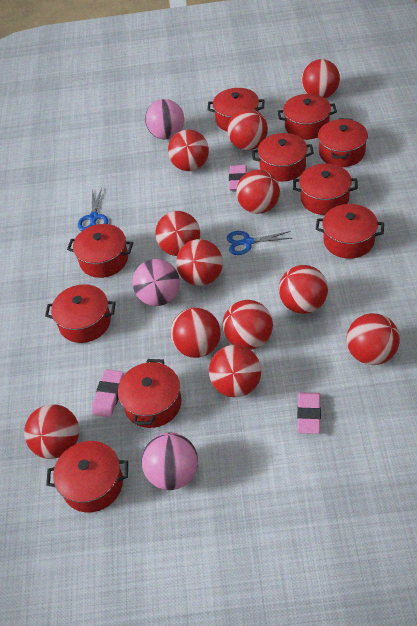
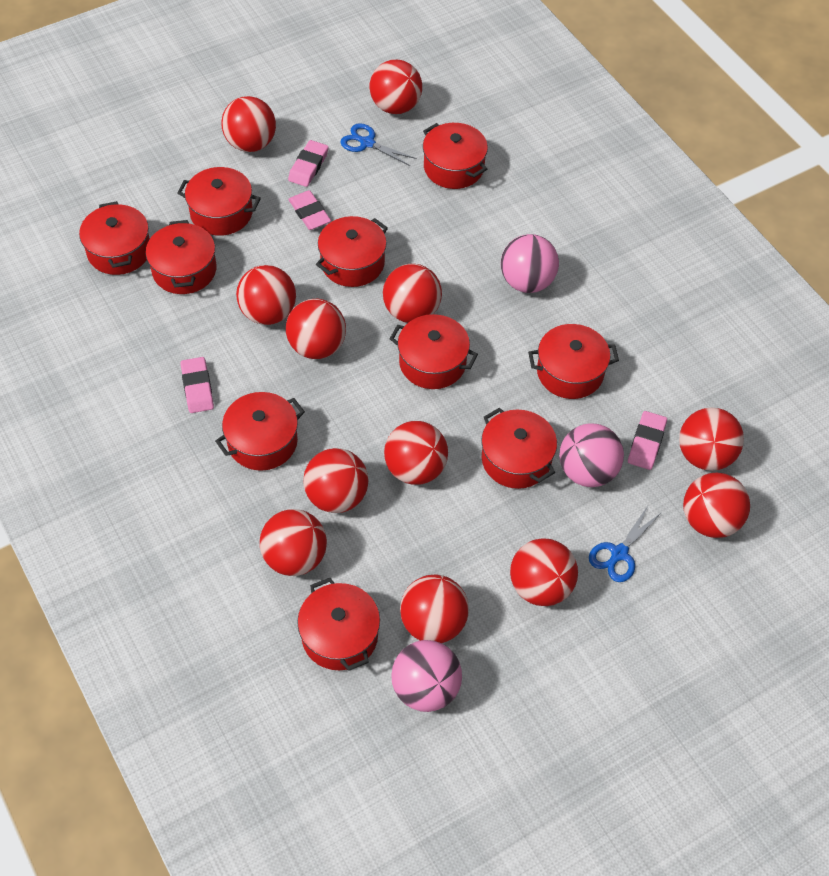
pink eraser: 3 -> 4

